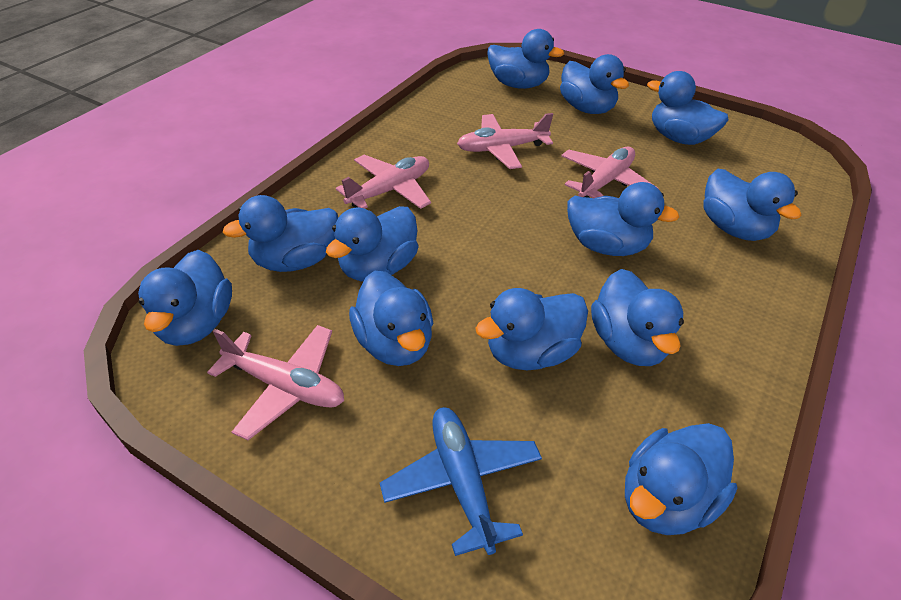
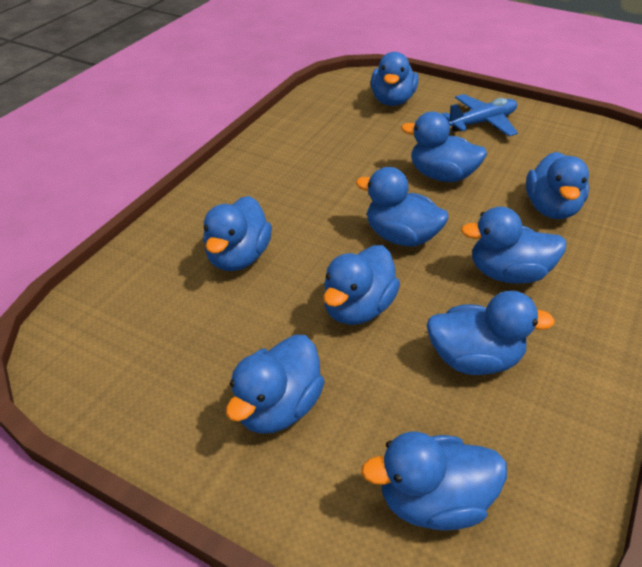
blue duck: 12 -> 10
pink plane: 4 -> 0

